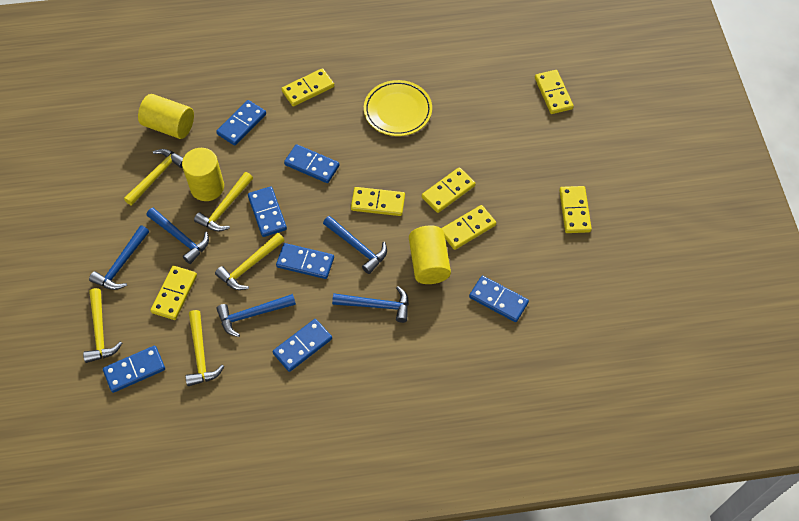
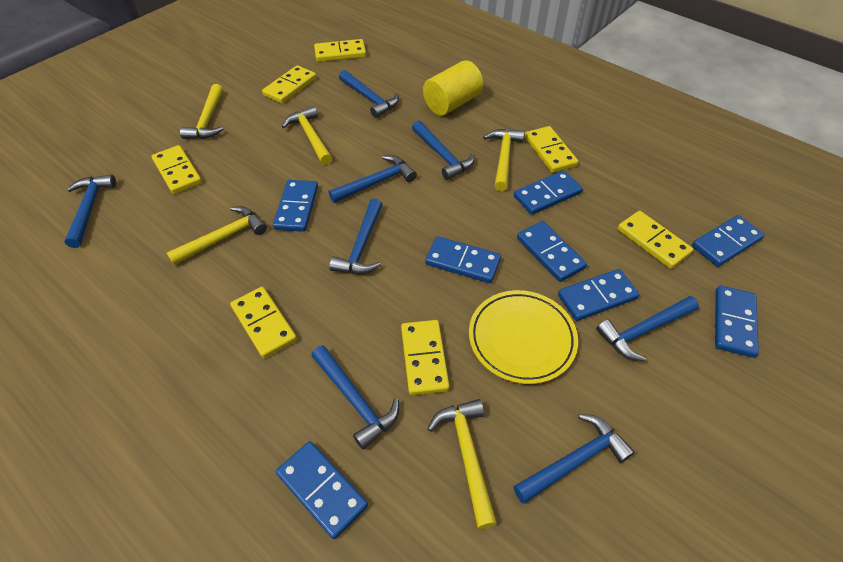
blue domino: 7 -> 8
blue hammer: 5 -> 8
yellow cylinder: 3 -> 1

